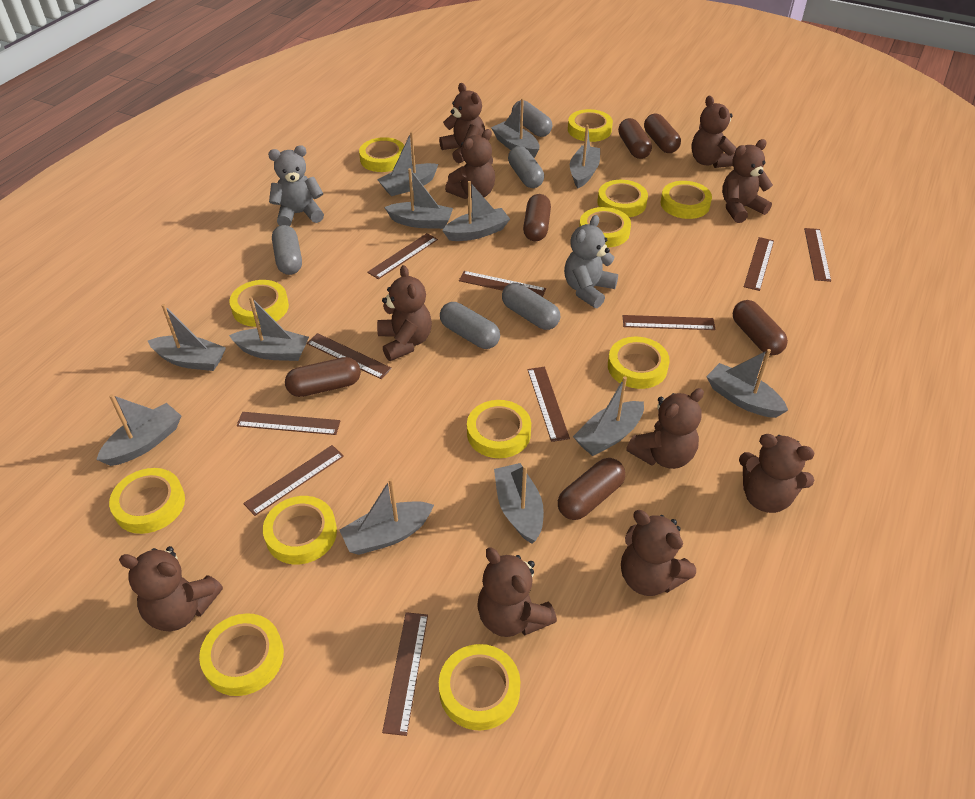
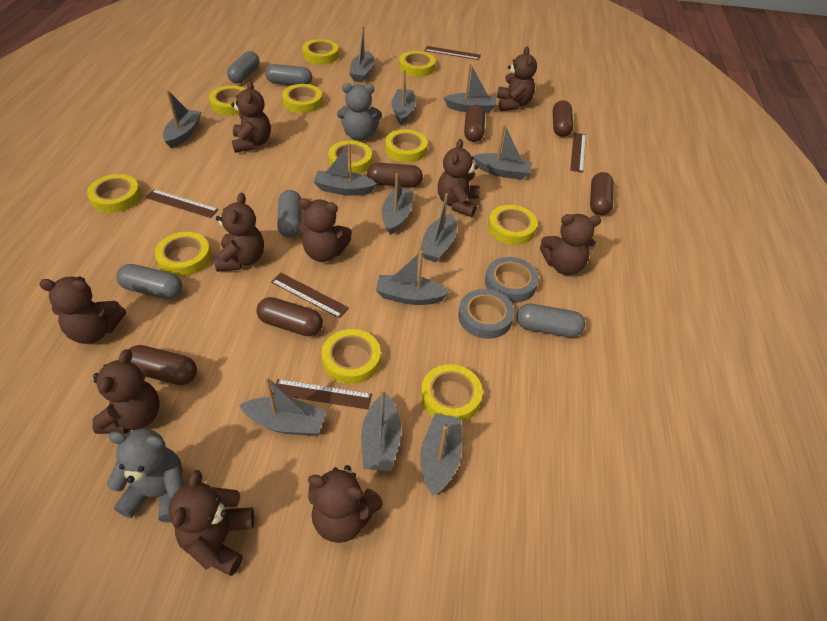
brown ruler: 10 -> 5
grey tape: 0 -> 2
yellow tape: 12 -> 11

